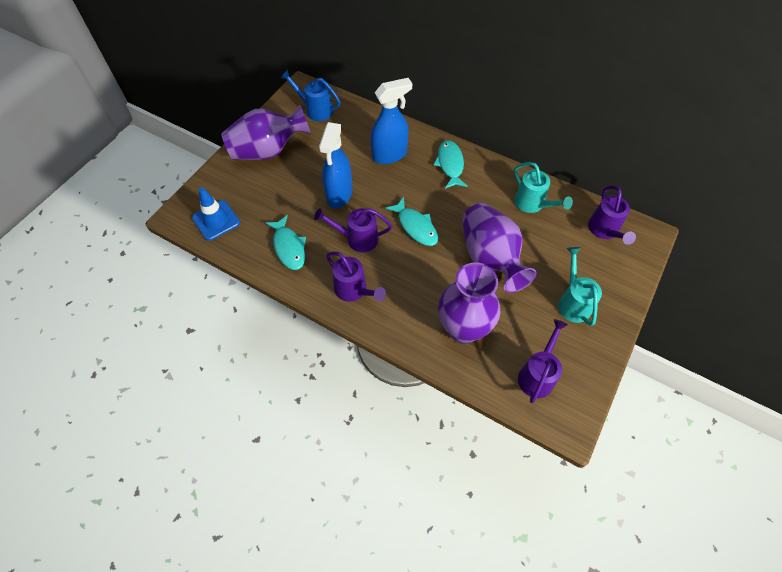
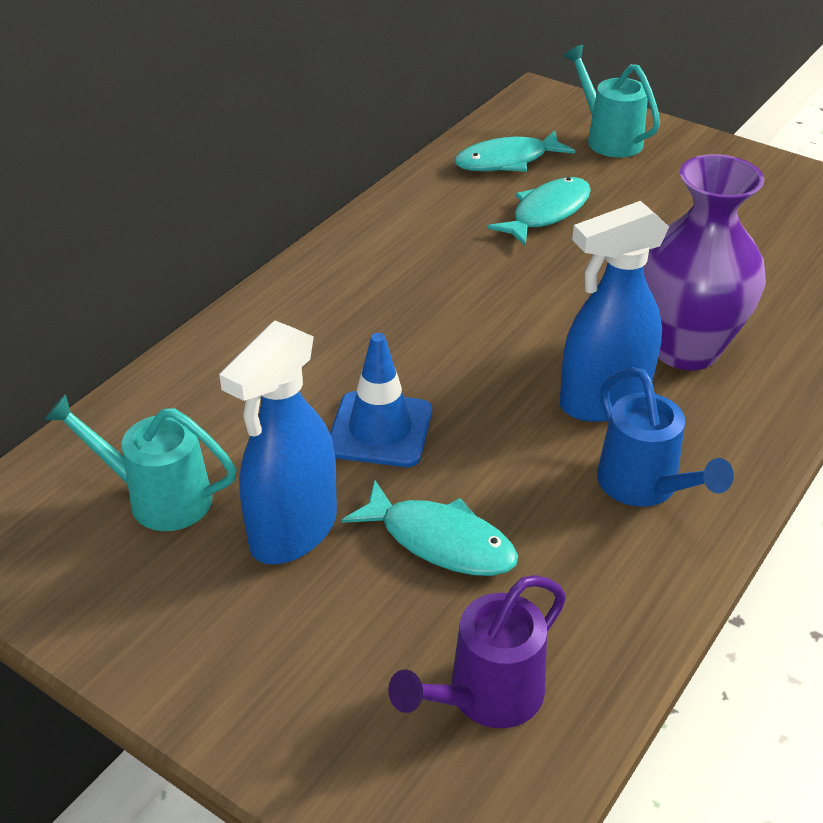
purple vase: 3 -> 1
purple watering can: 4 -> 1

